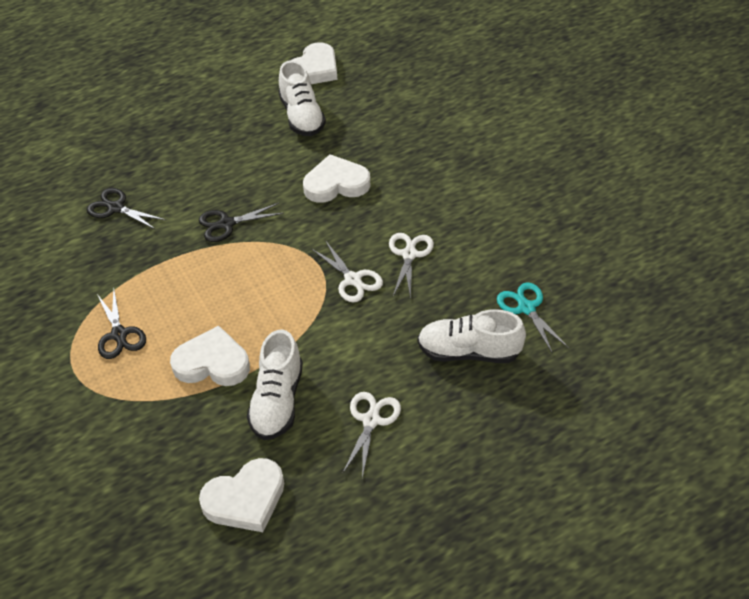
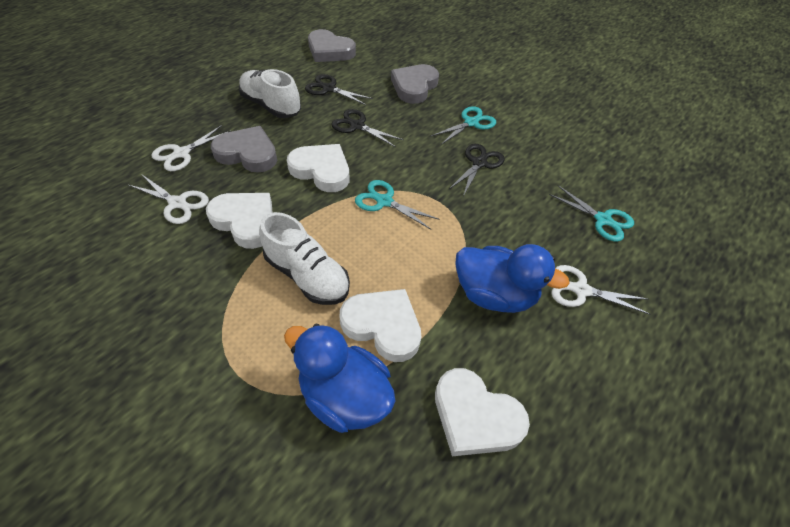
blue duck: 0 -> 2
grey heart: 0 -> 3
turquoise scissors: 1 -> 3
white shoe: 3 -> 2

